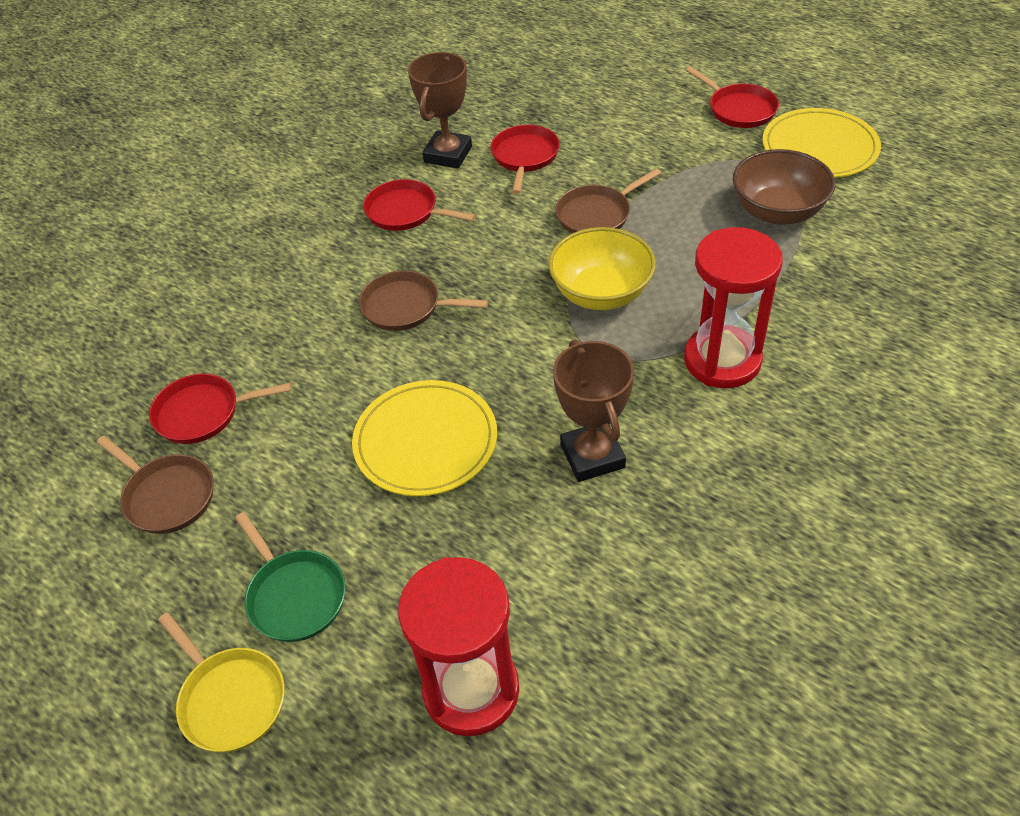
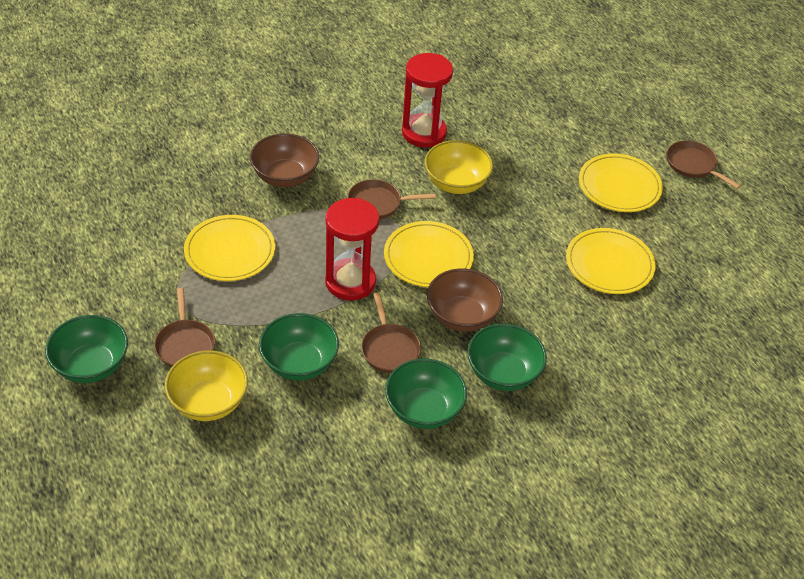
brown bowl: 1 -> 2
brown pan: 3 -> 4
brown trophy: 2 -> 0
green bowl: 0 -> 4
green pan: 1 -> 0
red pan: 4 -> 0
yellow bowl: 1 -> 2
yellow pan: 1 -> 0
yellow plate: 2 -> 4

